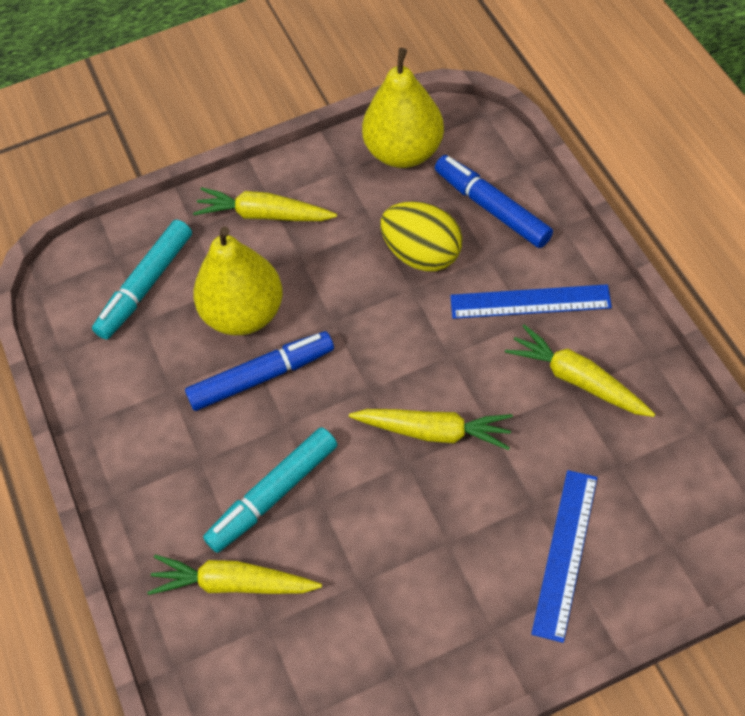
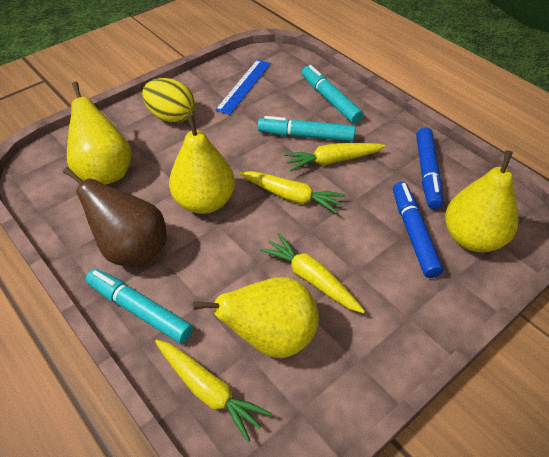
blue ruler: 2 -> 1
brown pear: 0 -> 1
turquoise marker: 2 -> 3
yellow pear: 2 -> 4

